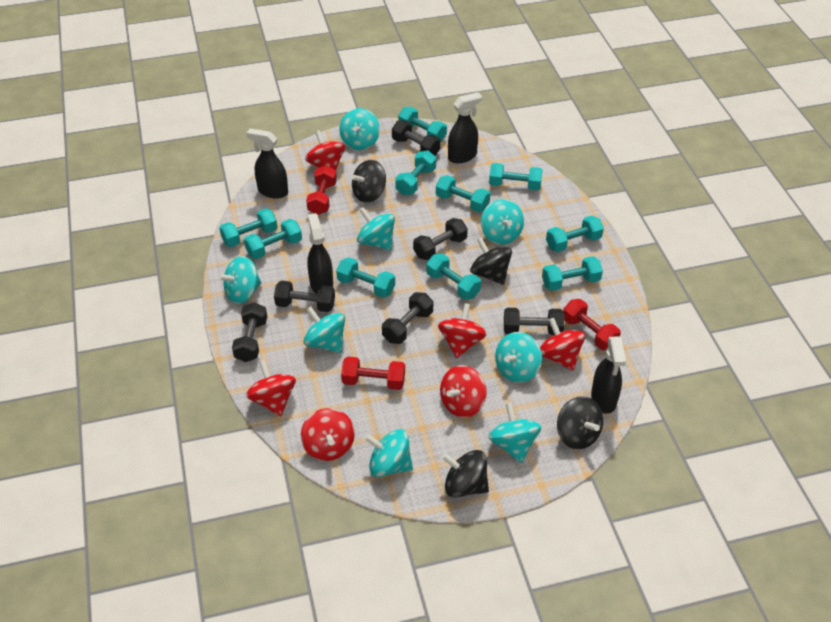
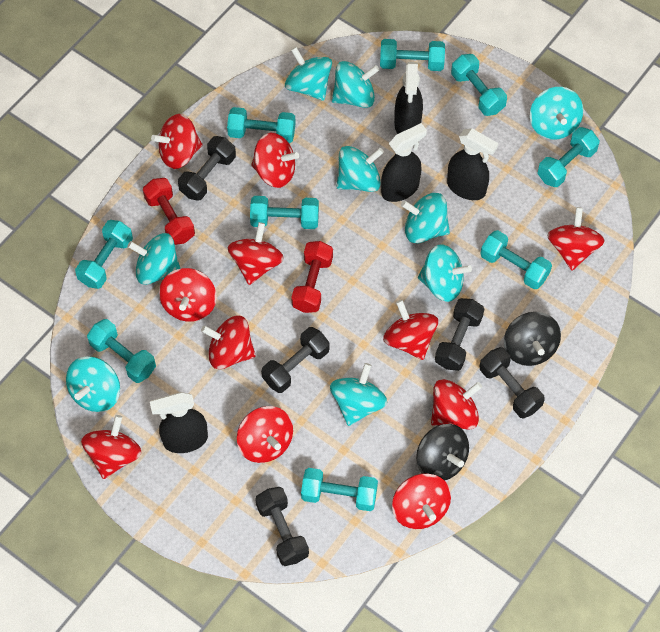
black dumbbell: 6 -> 5
black spinning top: 4 -> 2
red dumbbell: 3 -> 2
red spinning top: 6 -> 11
turquoise dumbbell: 10 -> 9
turquoise spinning top: 8 -> 9

